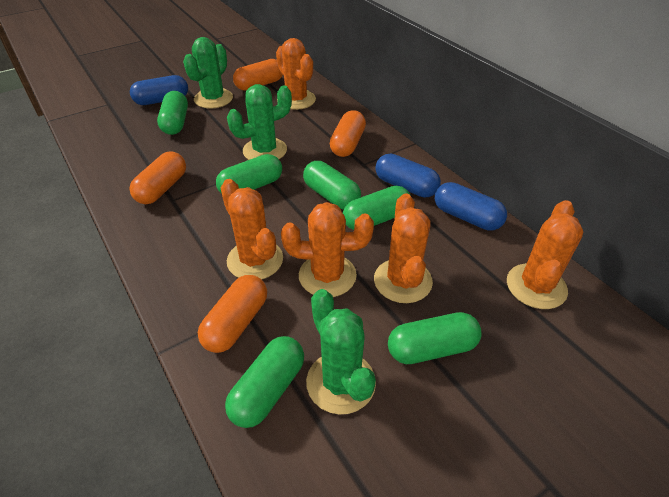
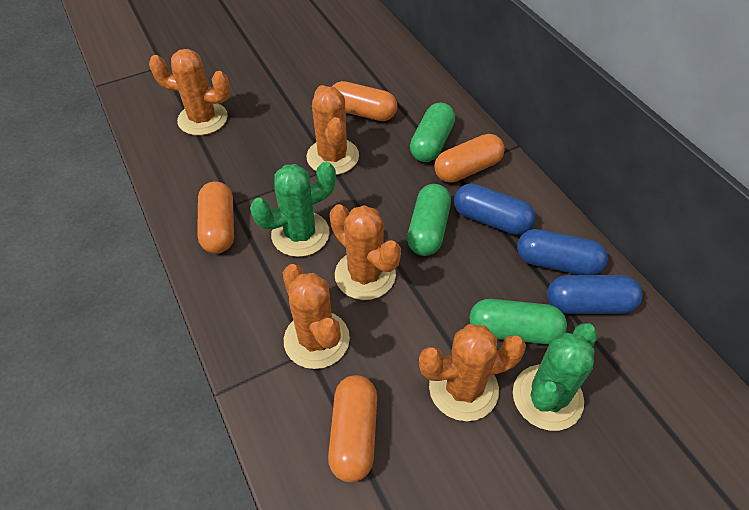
green cactus: 3 -> 2
green capsule: 6 -> 3

